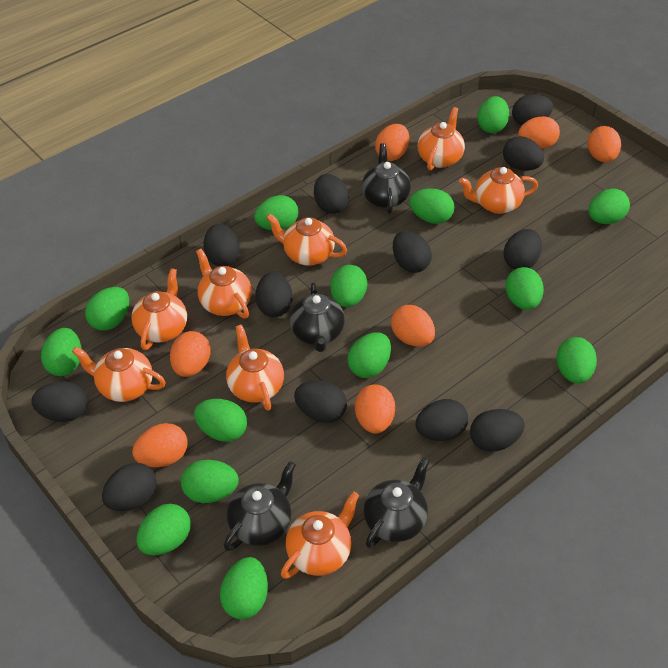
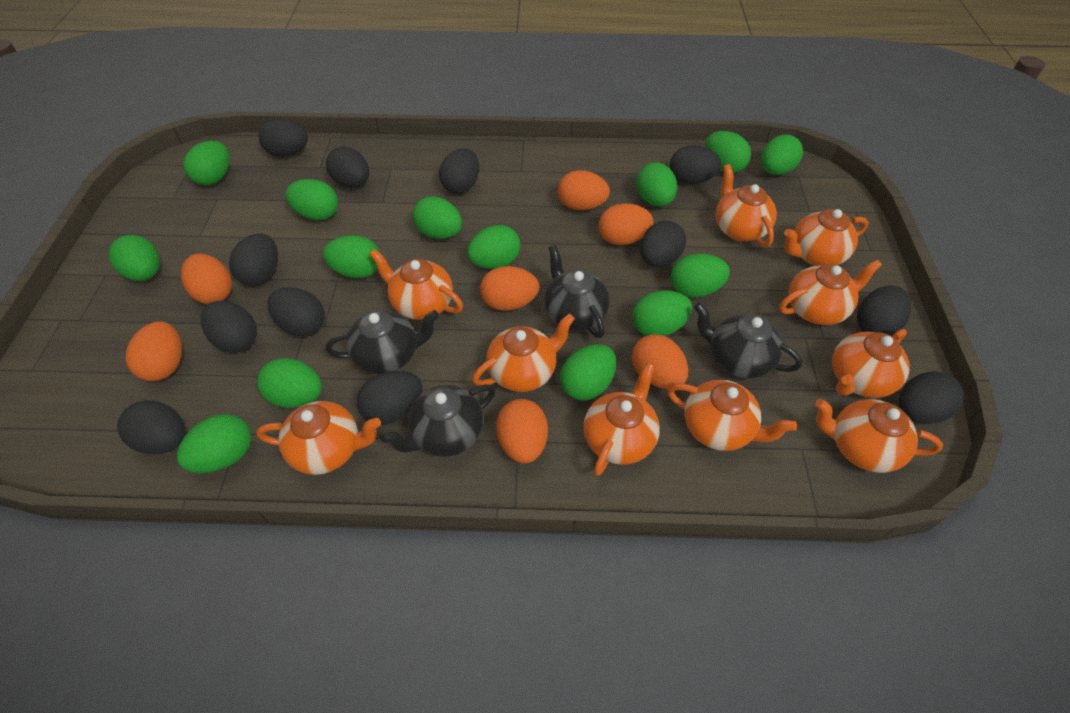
orange teapot: 8 -> 10

